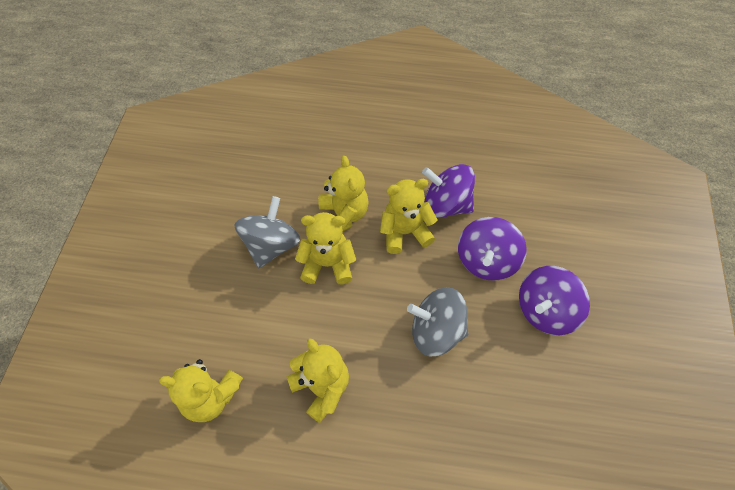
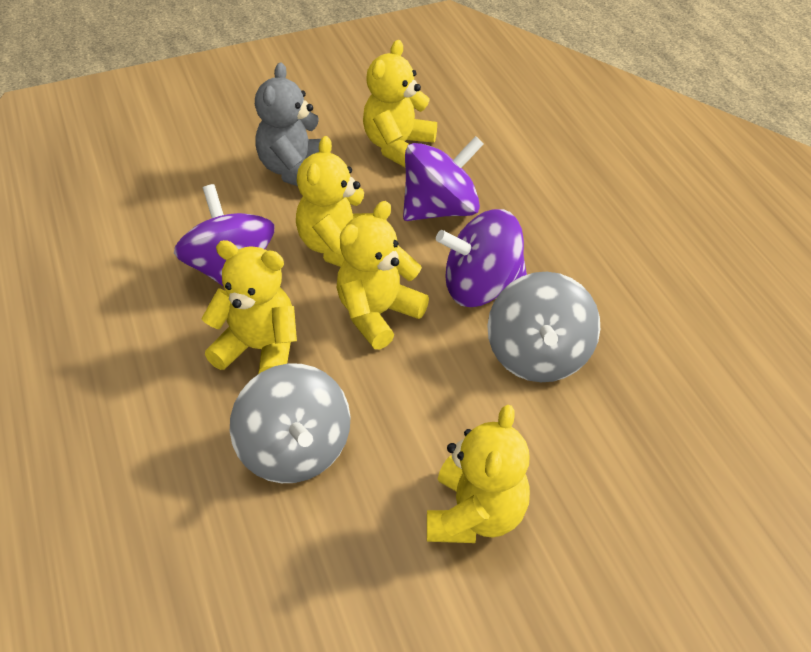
grey teddy bear: 0 -> 1

